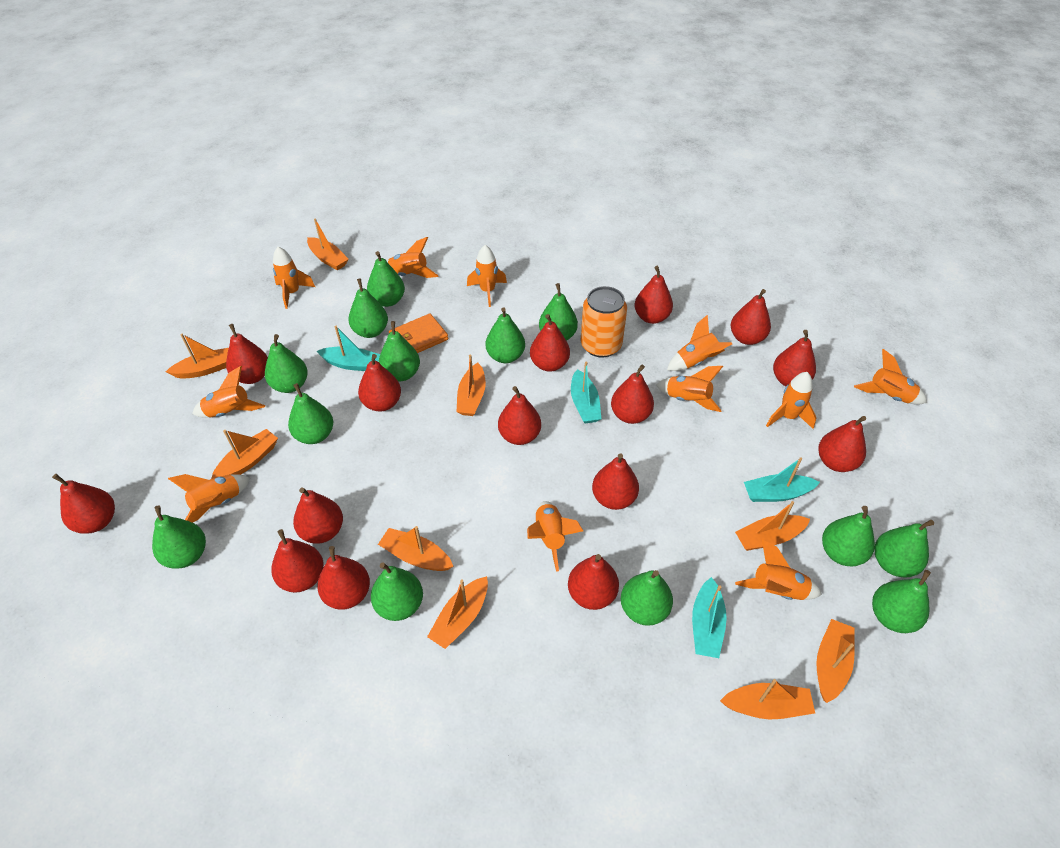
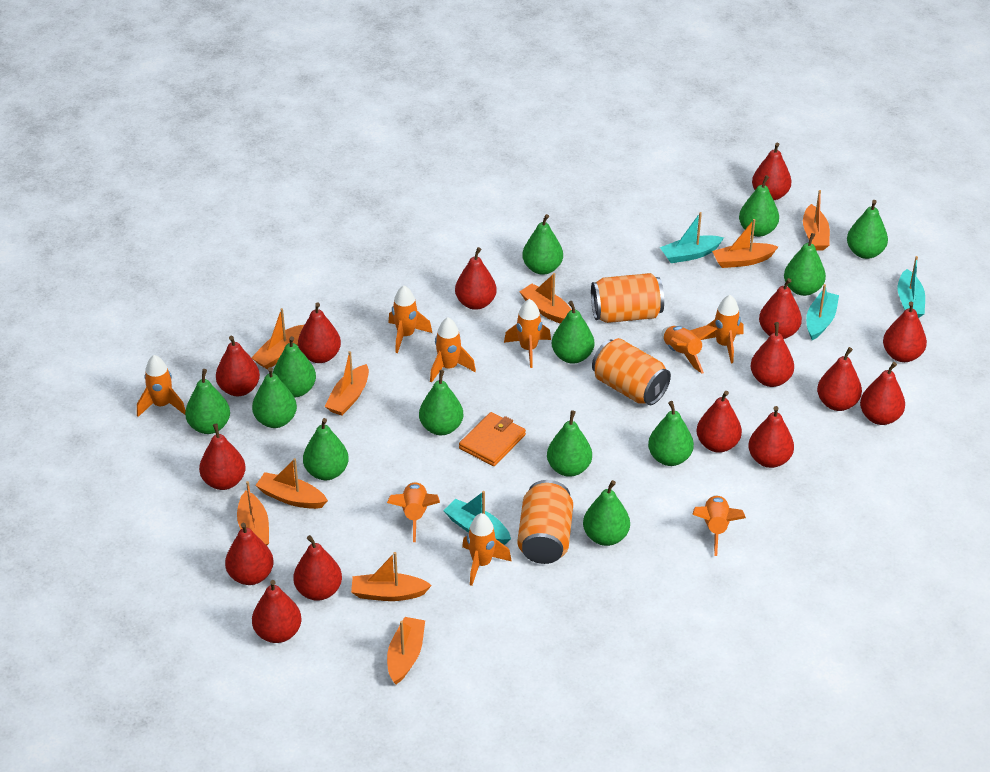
orange can: 1 -> 3
orange rocket: 11 -> 9

